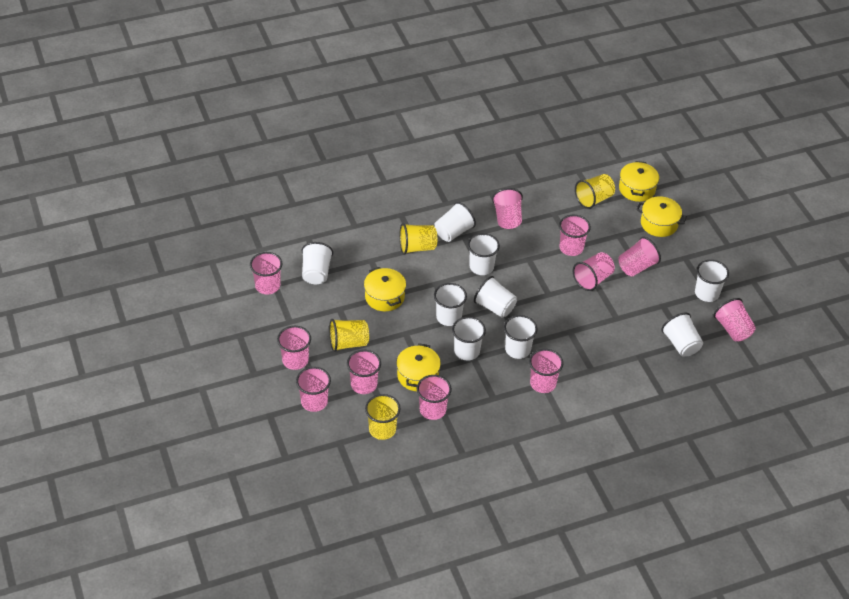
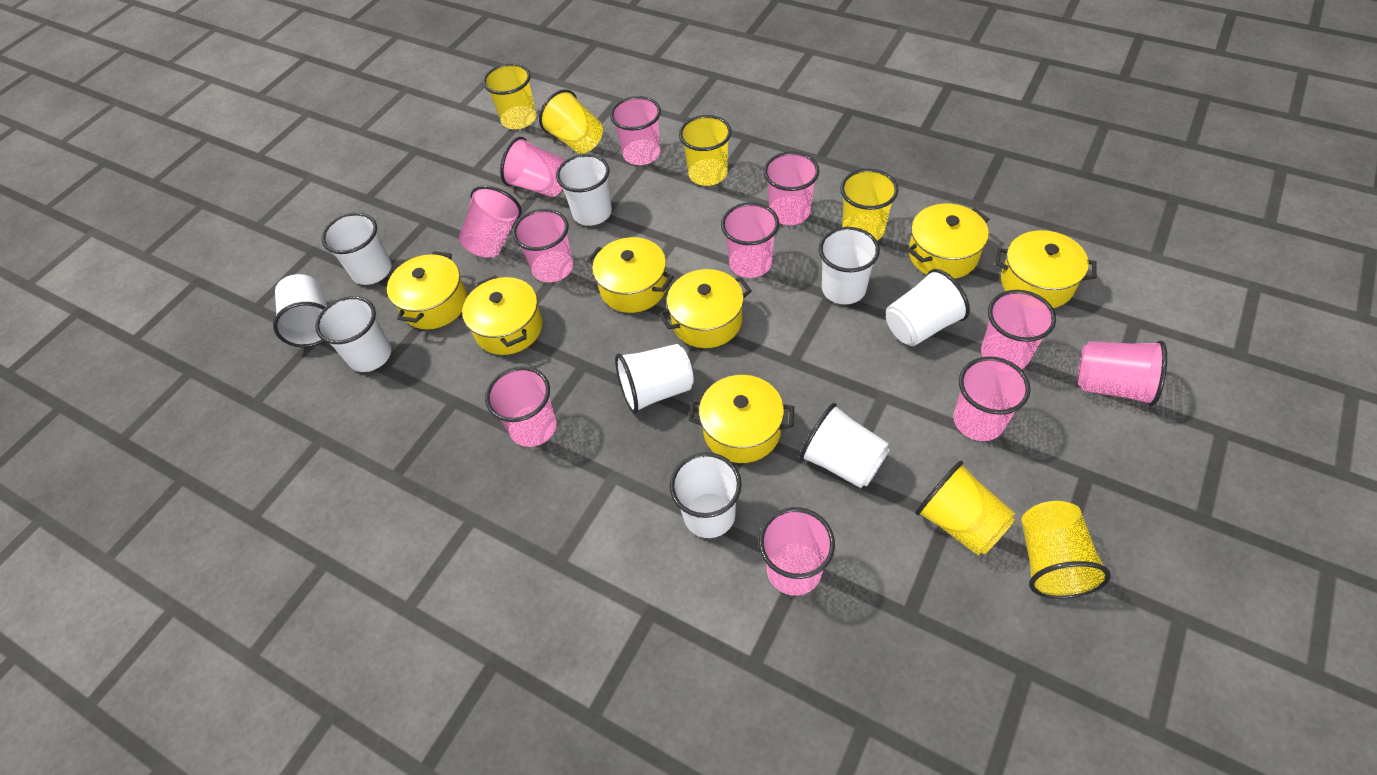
yellow cup: 4 -> 6
yellow pot: 4 -> 7

